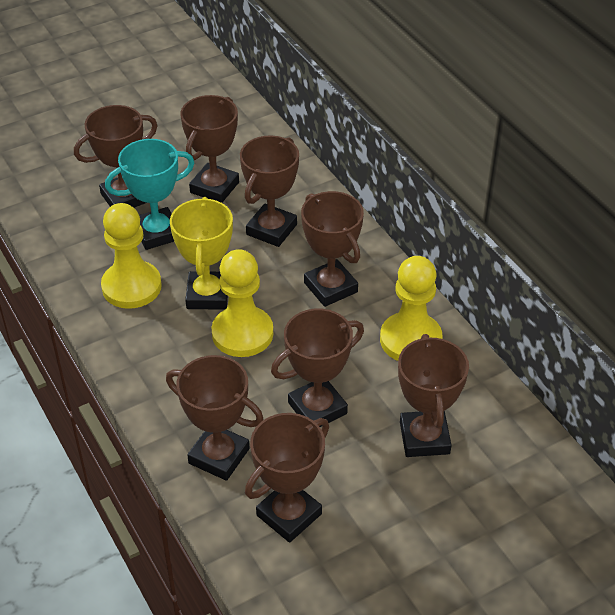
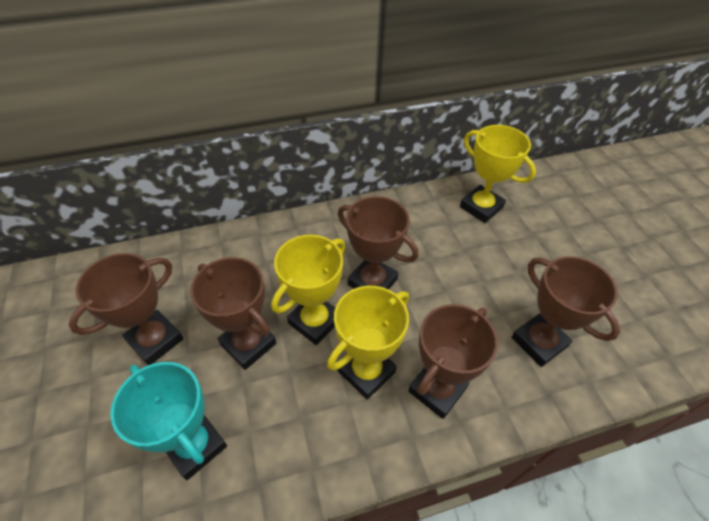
brown trophy: 8 -> 5
yellow pawn: 3 -> 0
yellow trophy: 1 -> 3

